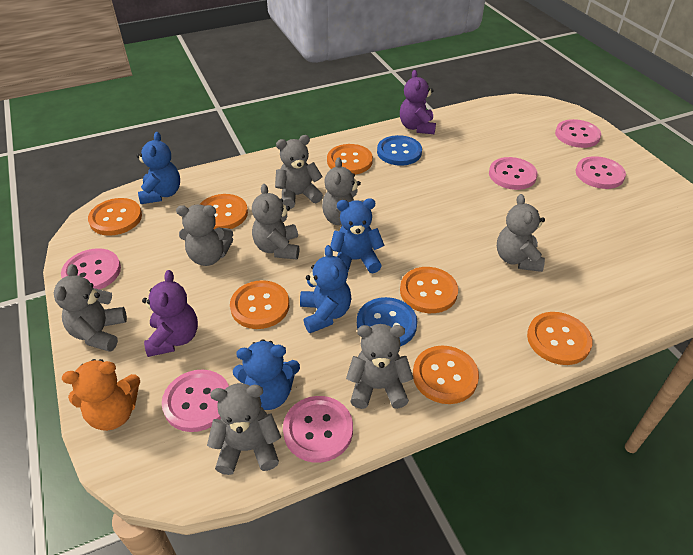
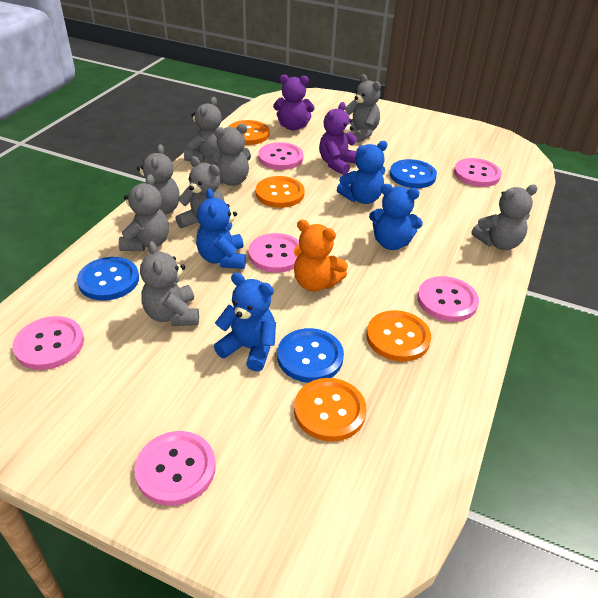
blue button: 2 -> 3
orange button: 7 -> 4

